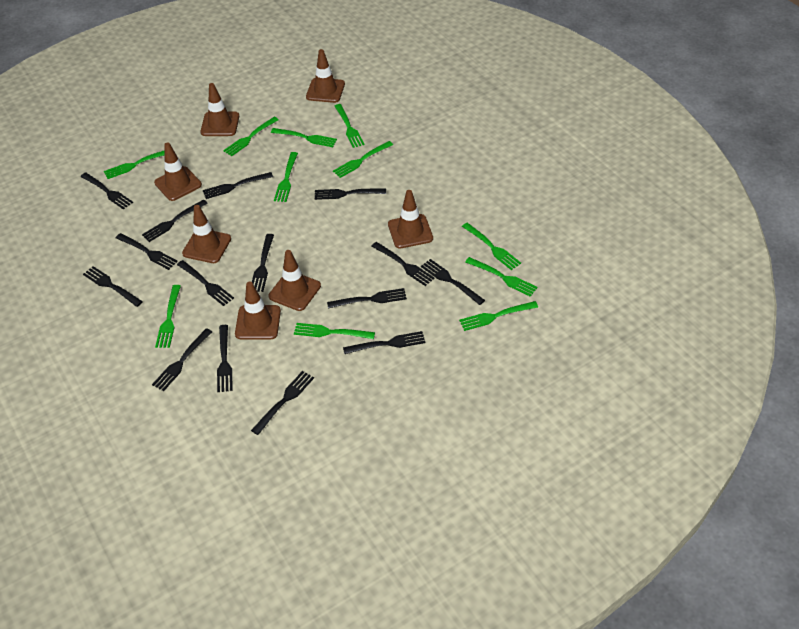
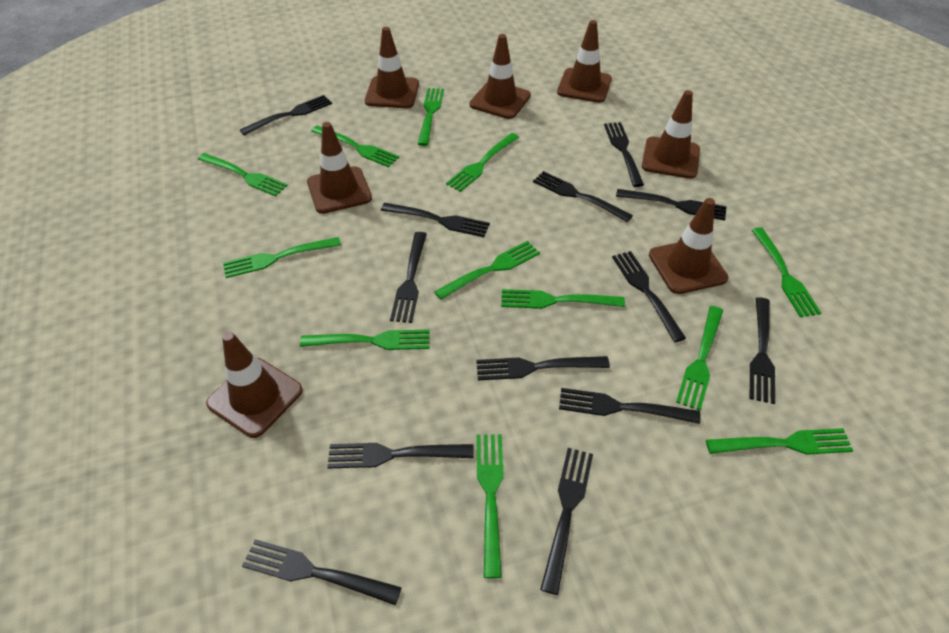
black fork: 15 -> 13
green fork: 11 -> 12

